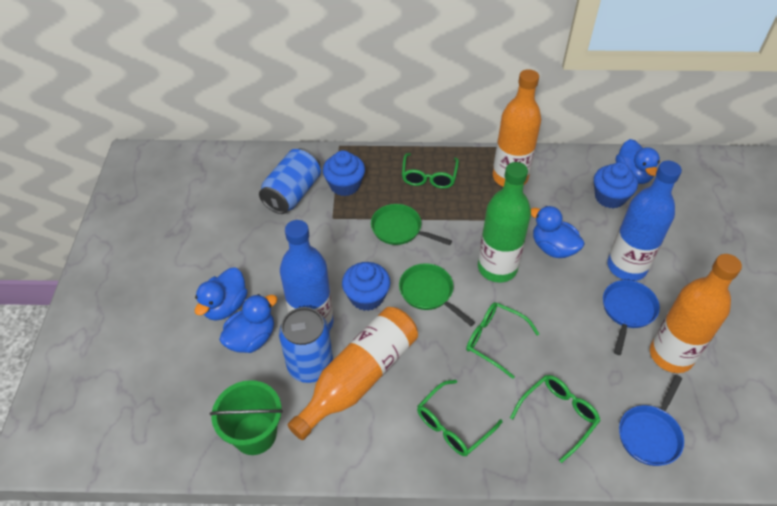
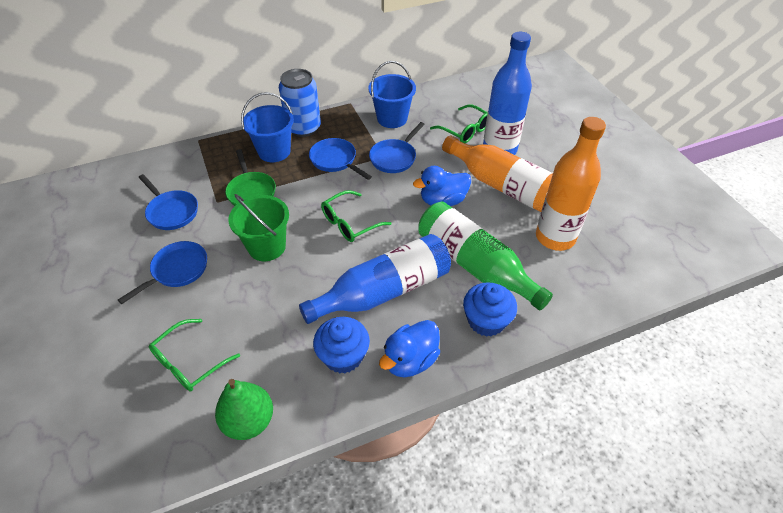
blue bucket: 0 -> 2
blue can: 2 -> 1
blue cupcake: 3 -> 2
blue duck: 4 -> 2
blue pan: 2 -> 4
green glasses: 4 -> 3
green pan: 2 -> 1
green pear: 0 -> 1
orange bottle: 3 -> 2

